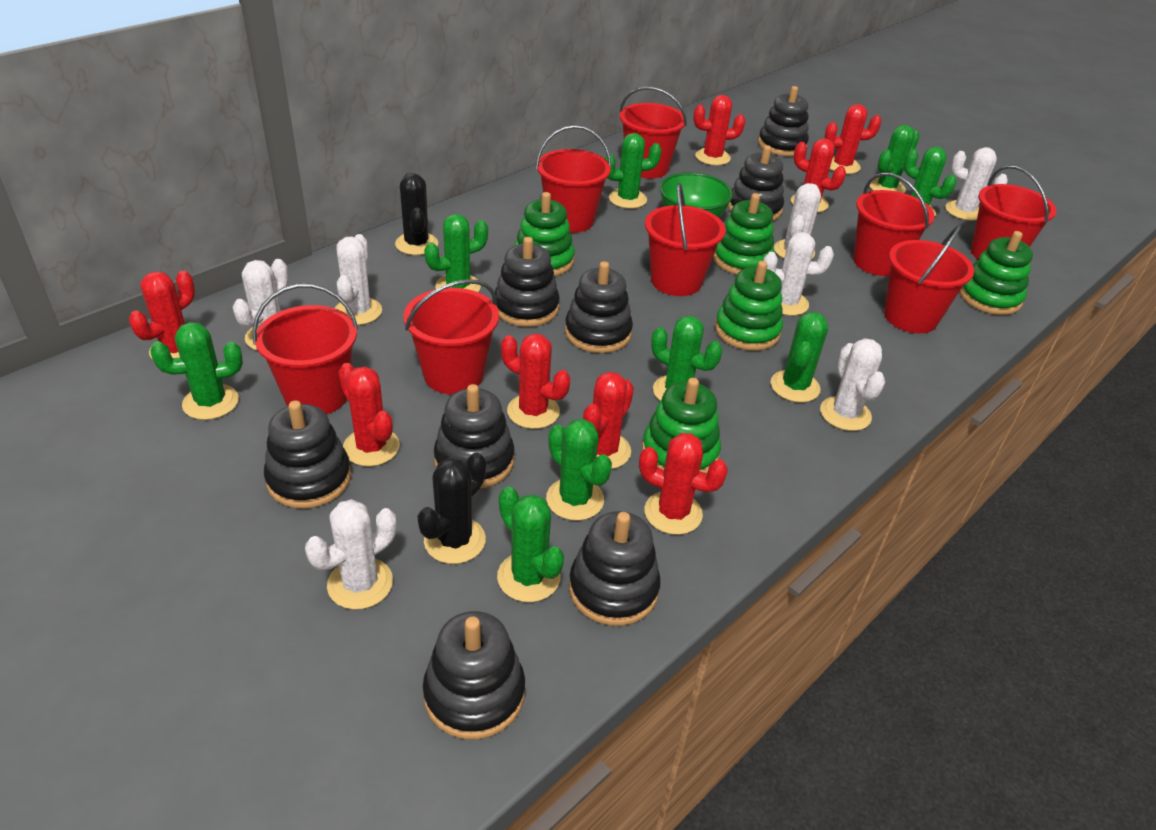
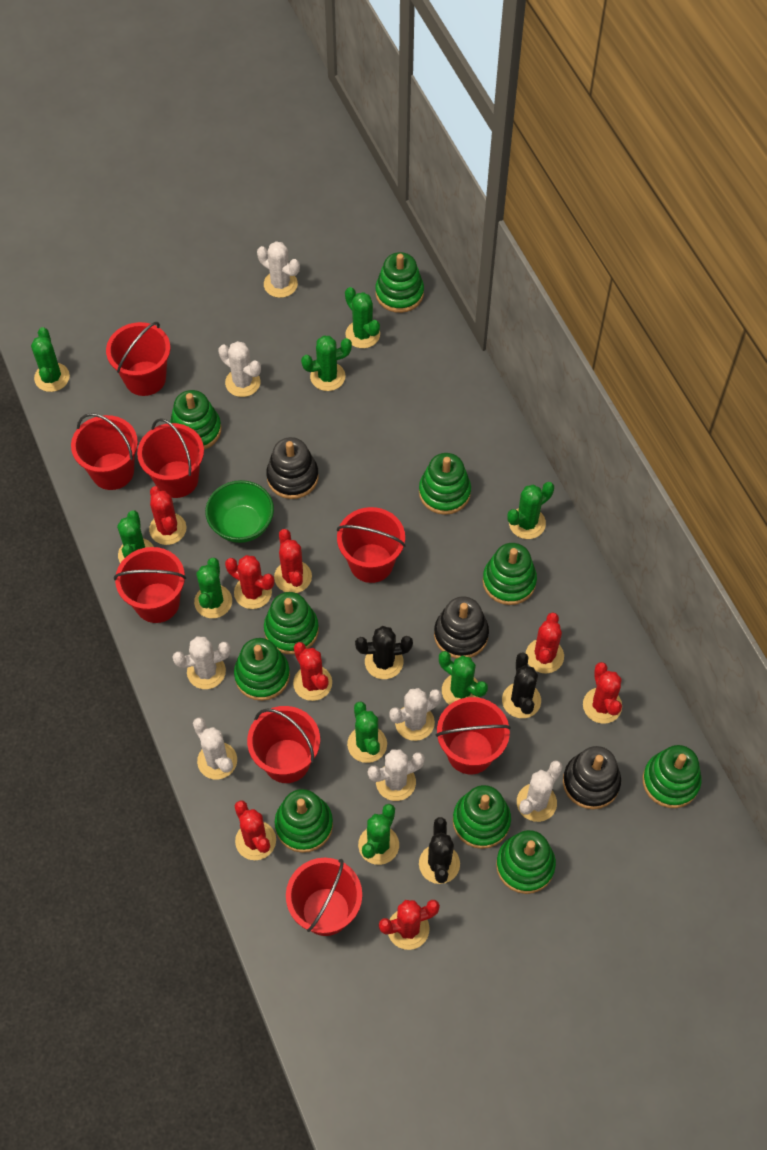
black cactus: 2 -> 3
black stacking toy: 8 -> 3
green stacking toy: 5 -> 10

